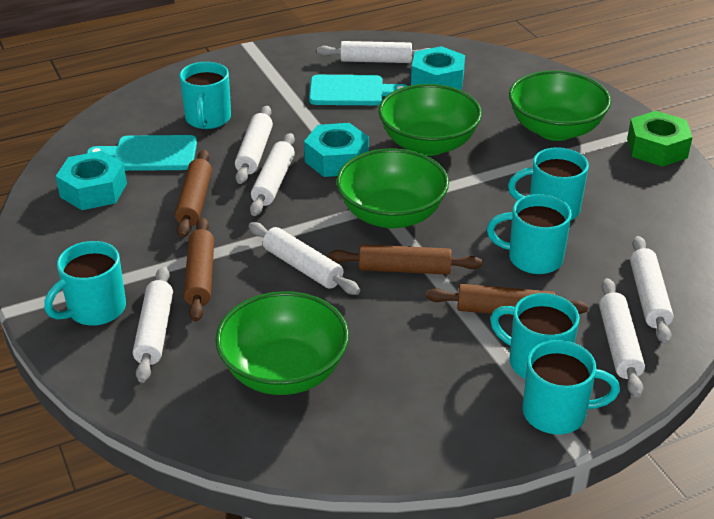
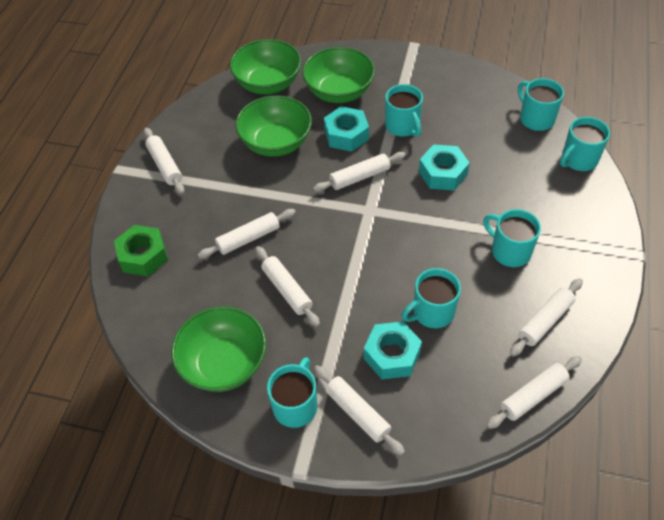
brown rolling pin: 4 -> 0
turquoise cutting board: 2 -> 0

